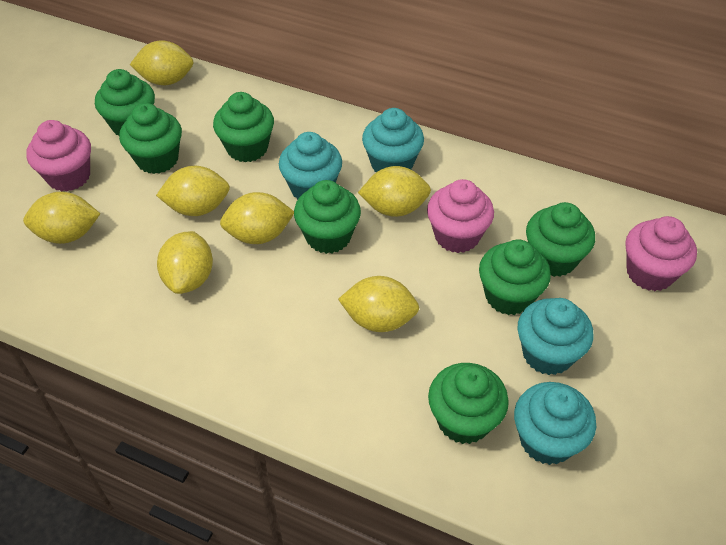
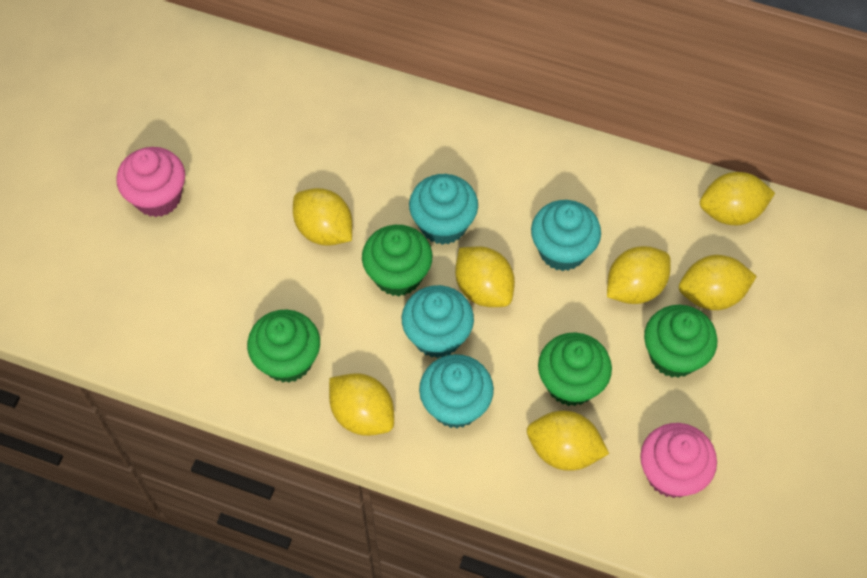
green cupcake: 7 -> 4
pink cupcake: 3 -> 2

